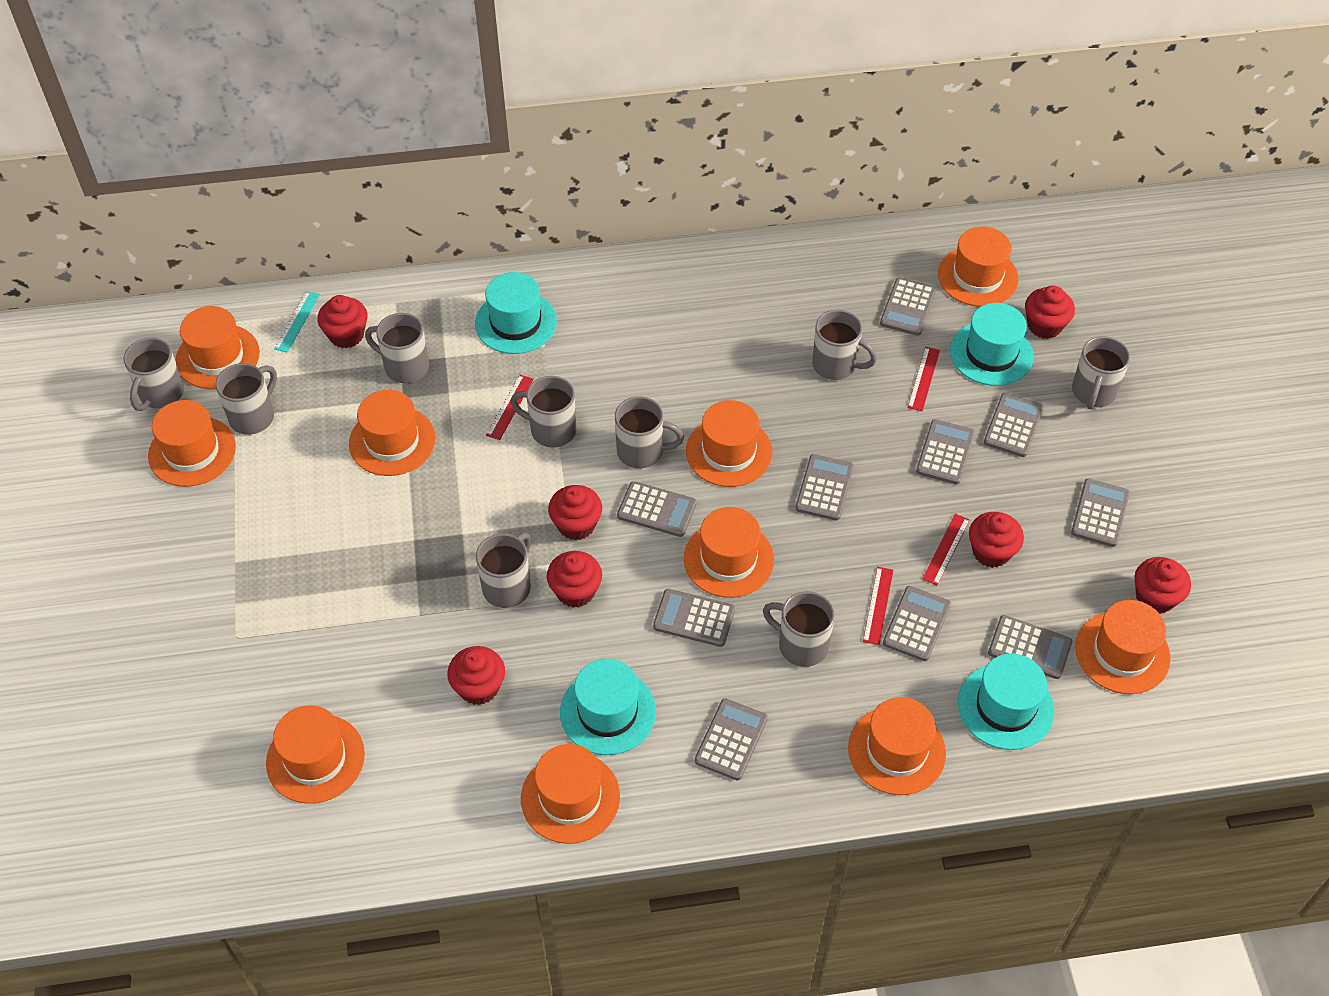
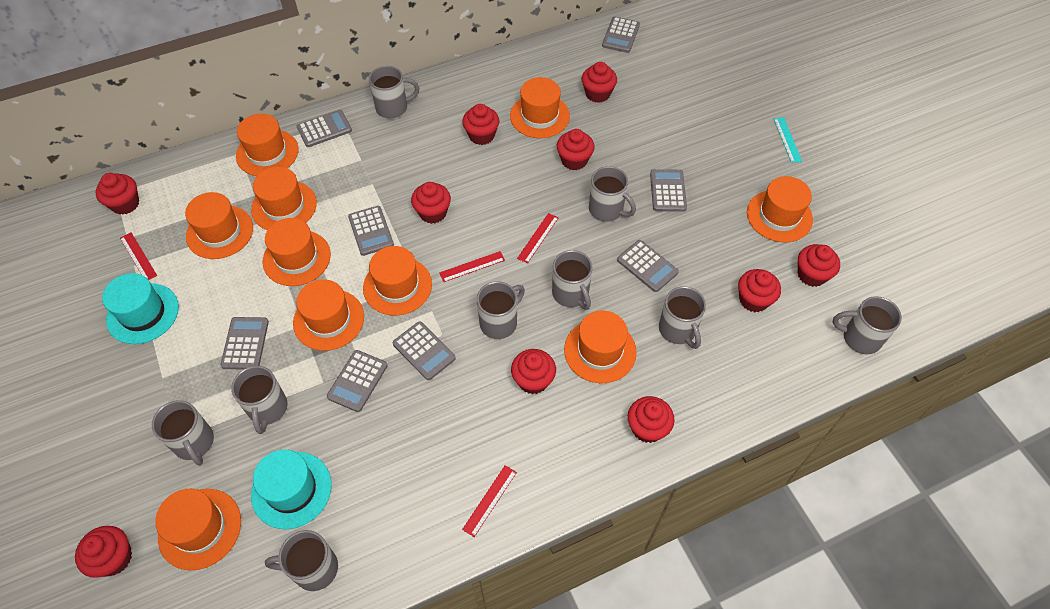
grey calculator: 10 -> 8
red cupcake: 7 -> 10
turquoise hat: 4 -> 2

